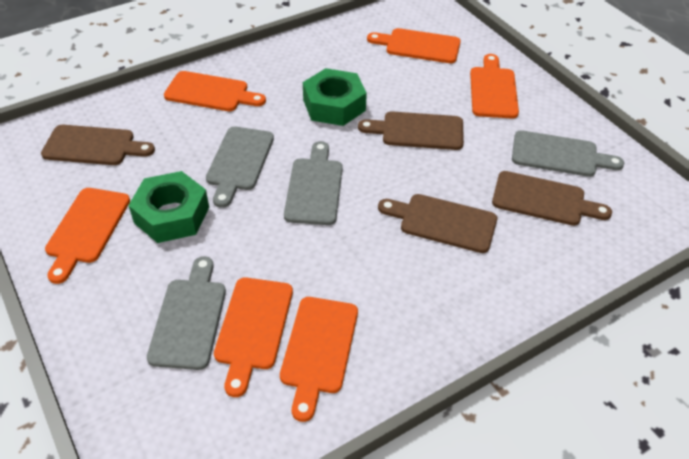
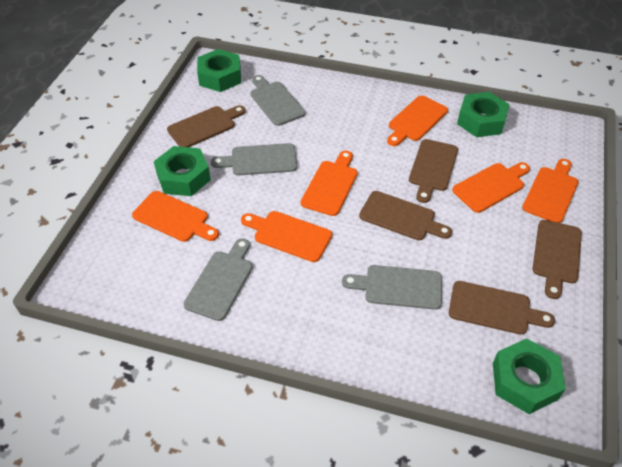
brown cutting board: 4 -> 5
green nut: 2 -> 4

